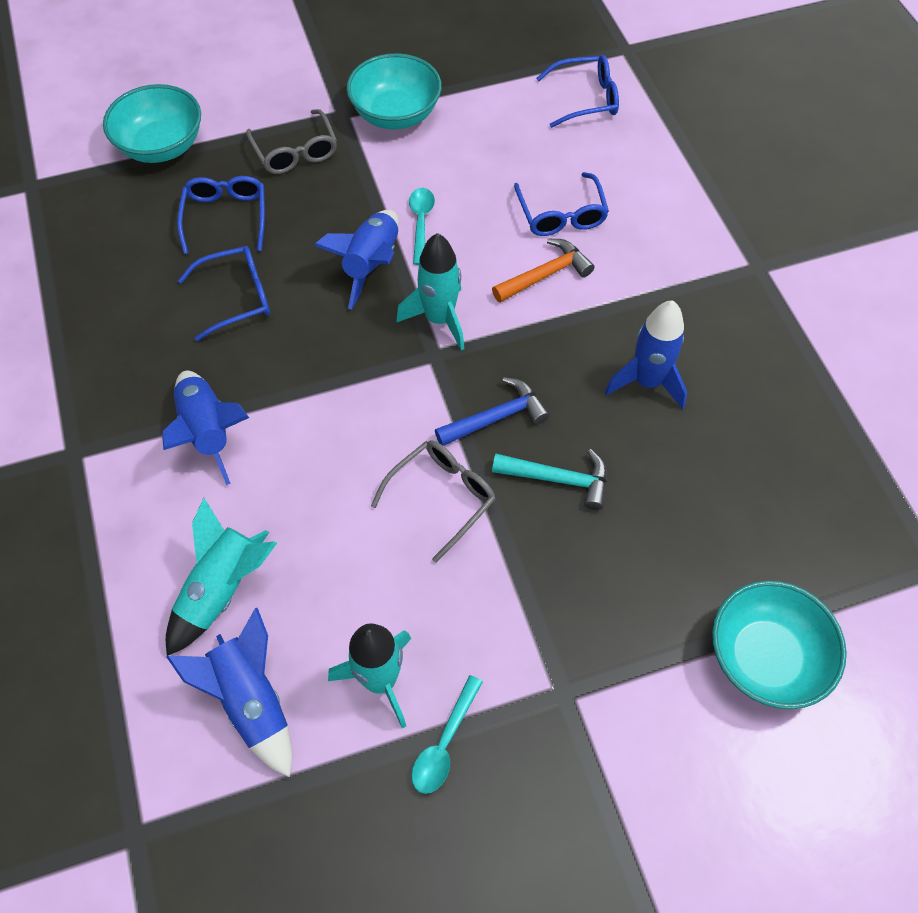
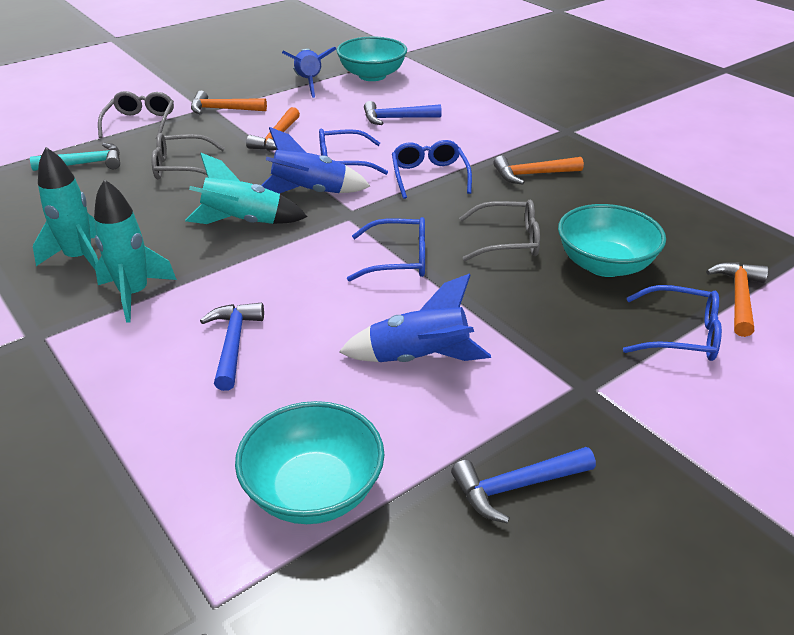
blue hammer: 1 -> 3
blue rocket: 4 -> 3
grey glasses: 2 -> 3
orange hammer: 1 -> 4
turquoise spoon: 2 -> 0

